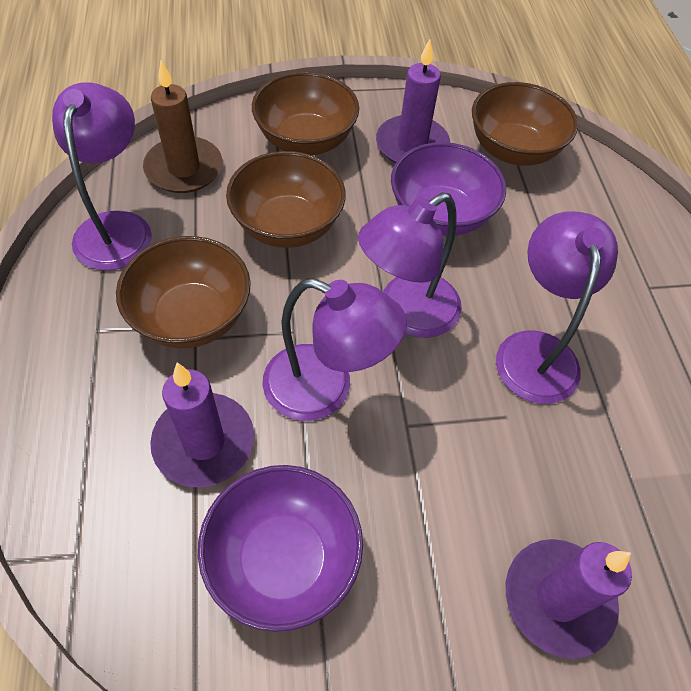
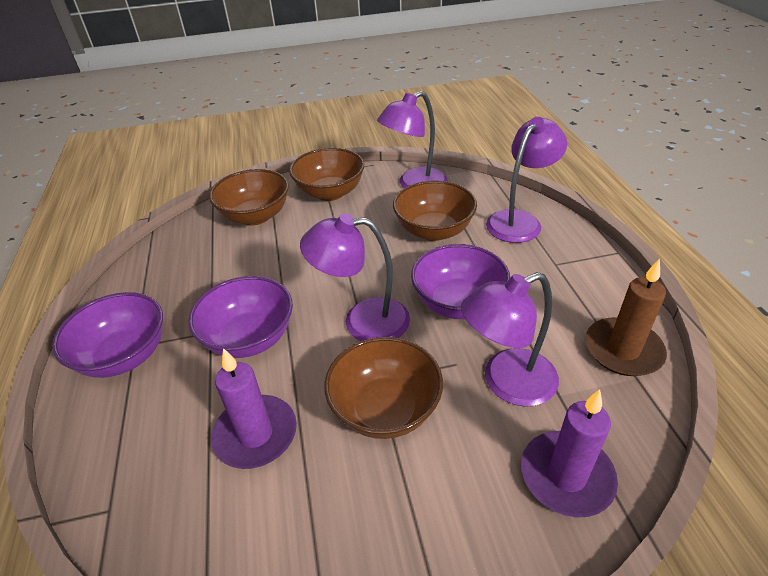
purple bowl: 2 -> 3
purple candle: 3 -> 2

